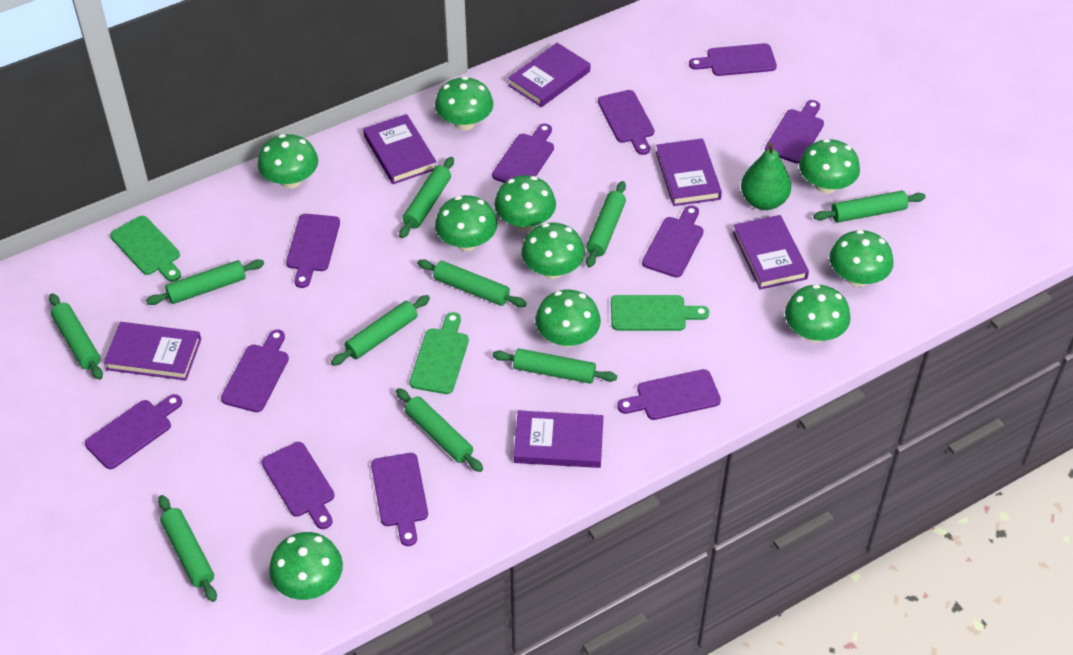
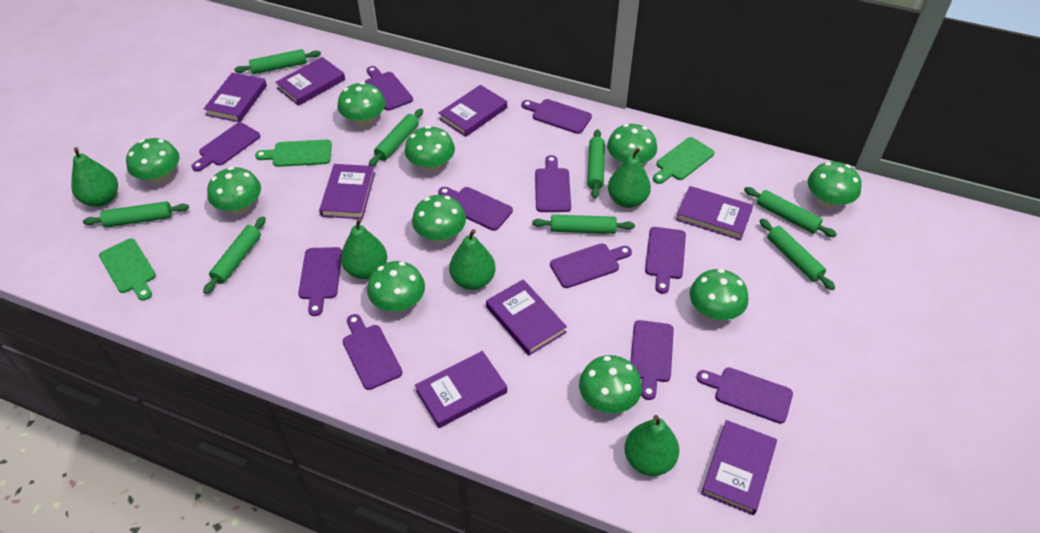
green pear: 1 -> 5
green rolling pin: 10 -> 8
purple book: 6 -> 8

